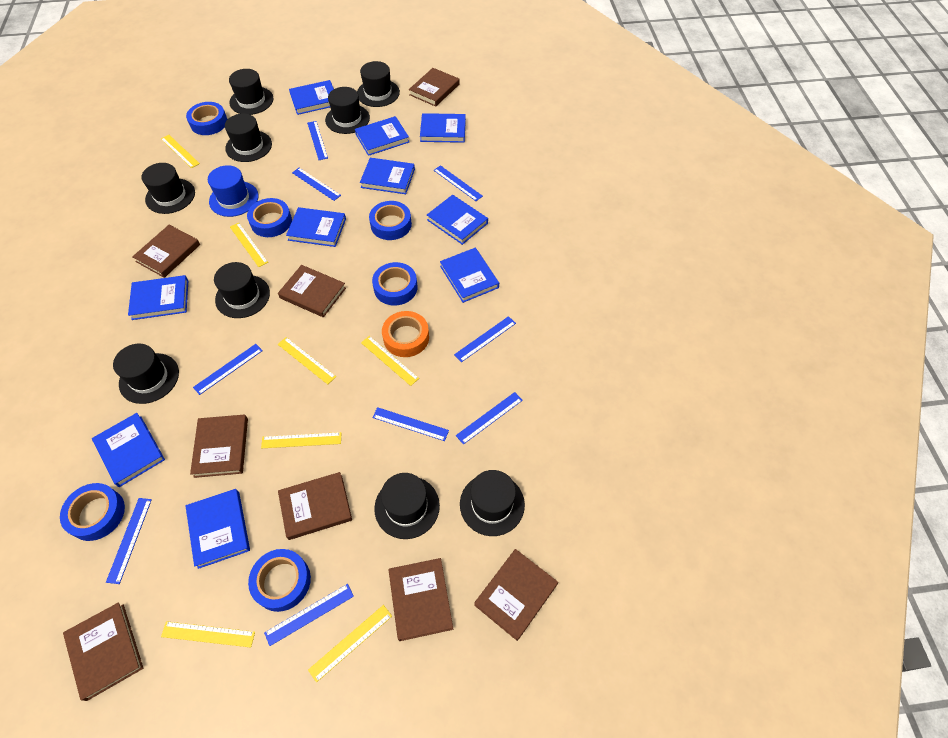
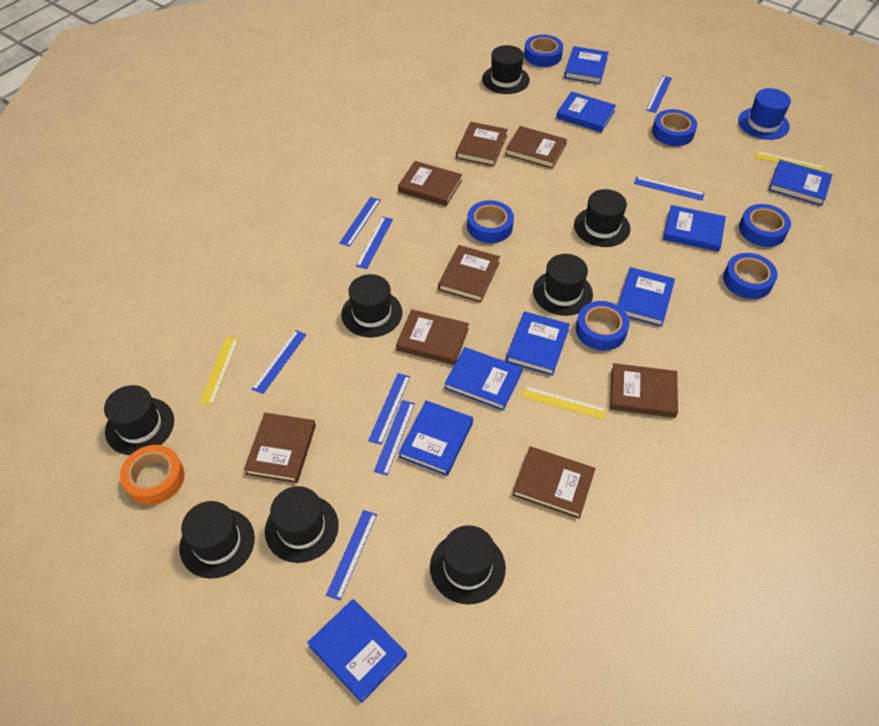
black hat: 9 -> 8
blue book: 10 -> 9
blue ruler: 9 -> 8
yellow ruler: 7 -> 3

